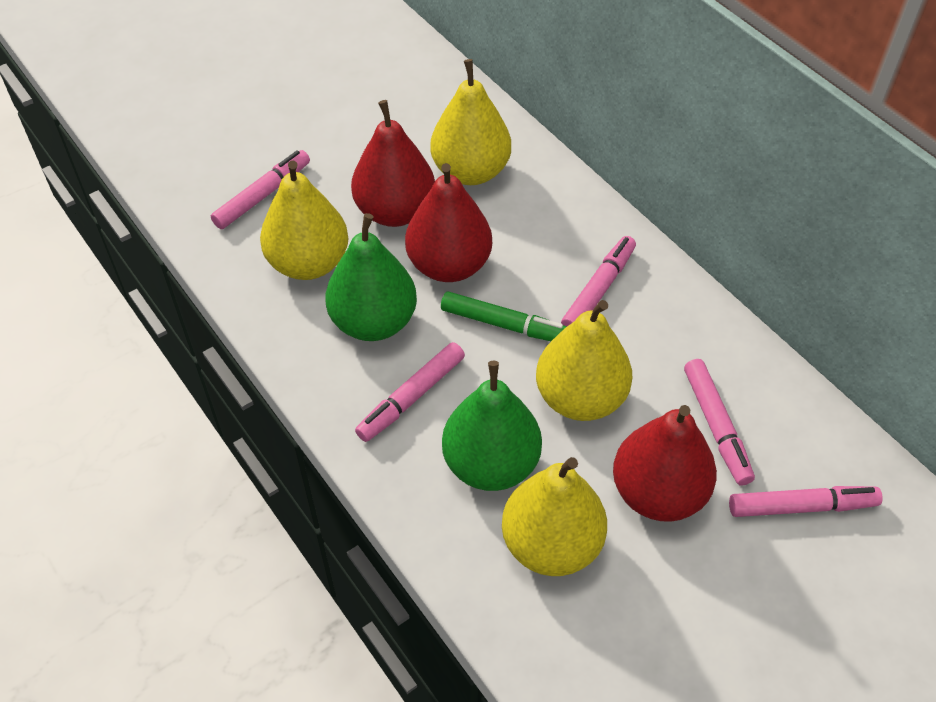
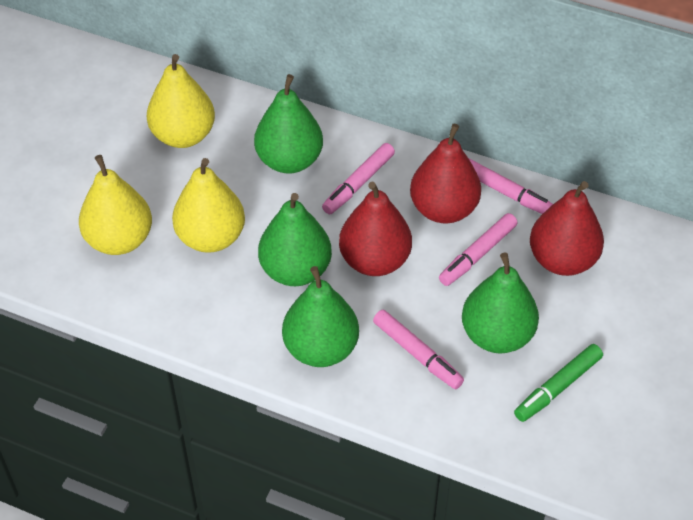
green pear: 2 -> 4
pink marker: 5 -> 4
yellow pear: 4 -> 3

